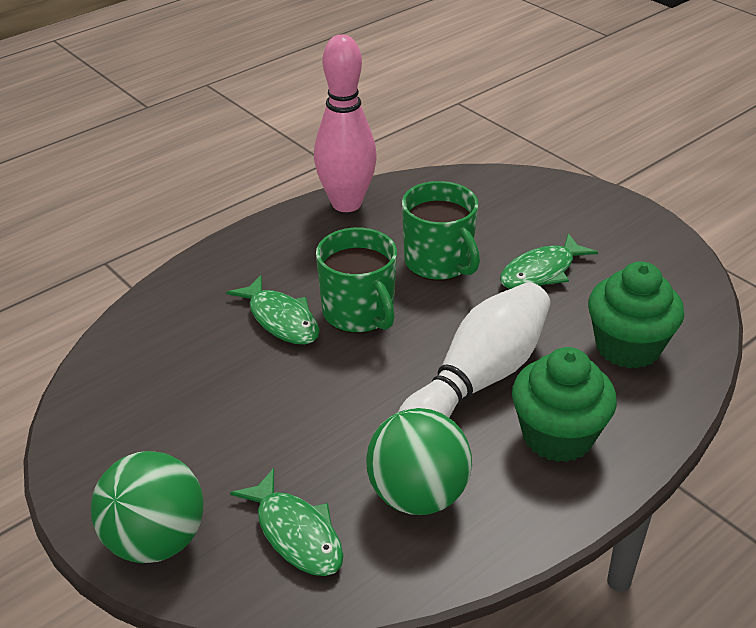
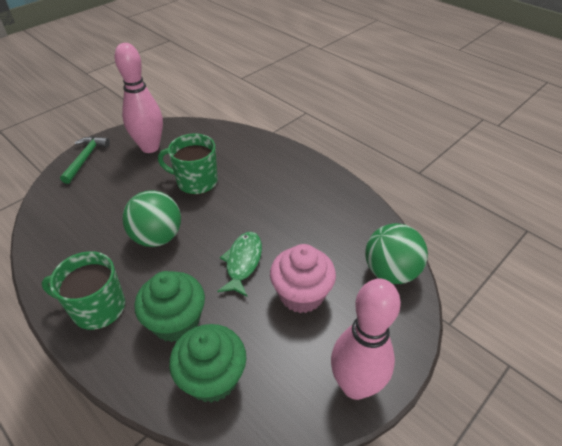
green fish: 3 -> 1
green hammer: 0 -> 1
pink bowling pin: 1 -> 2
pink cupcake: 0 -> 1
white bowling pin: 1 -> 0

